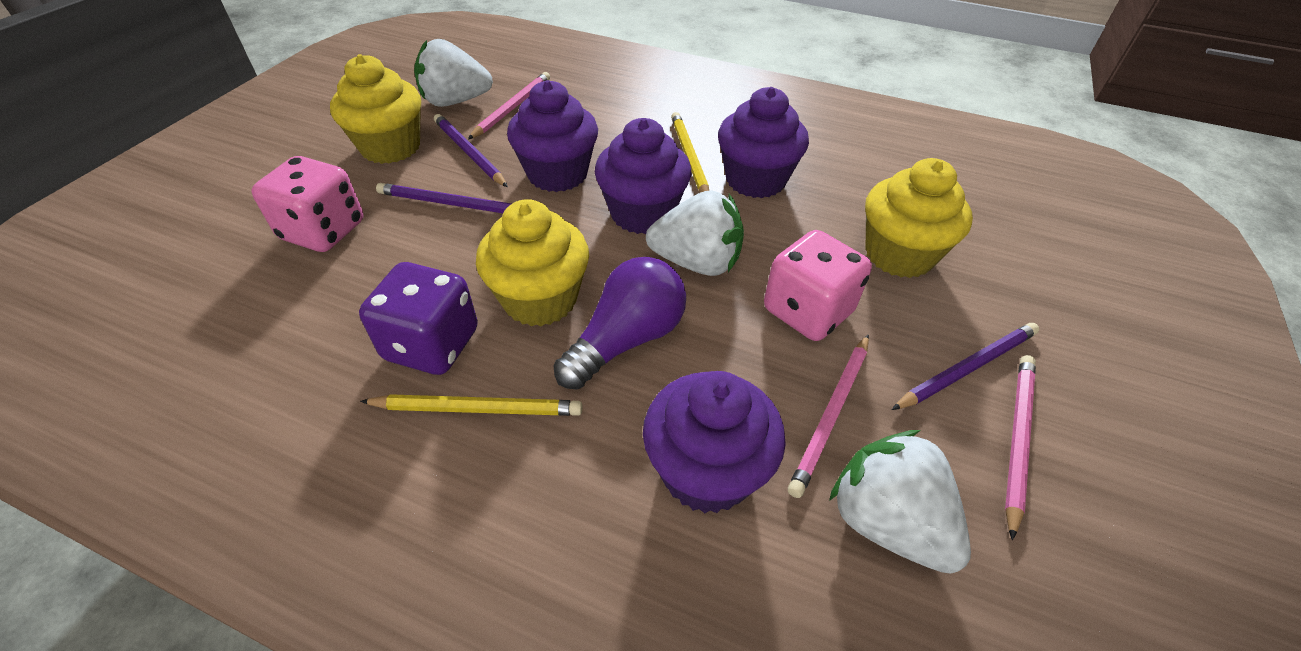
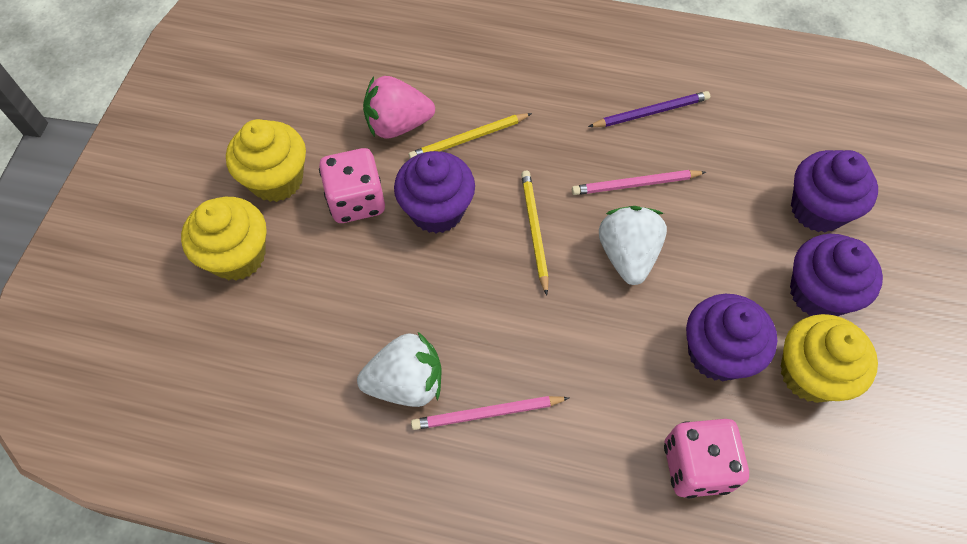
pink pencil: 3 -> 2
pink strawberry: 0 -> 1
purple dice: 1 -> 0
purple light bulb: 1 -> 0
purple pencil: 3 -> 1
white strawberry: 3 -> 2

